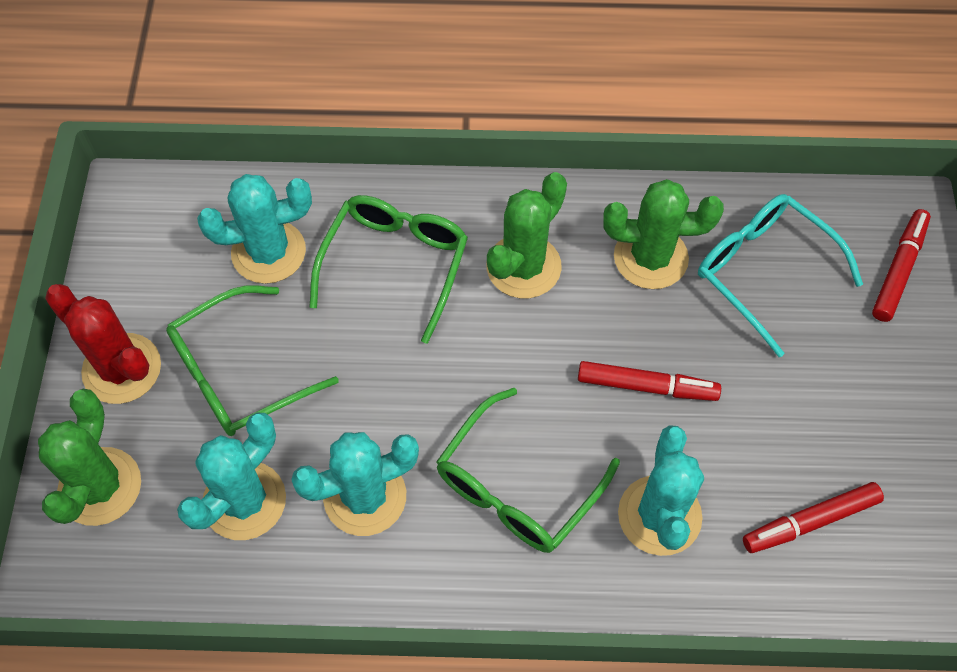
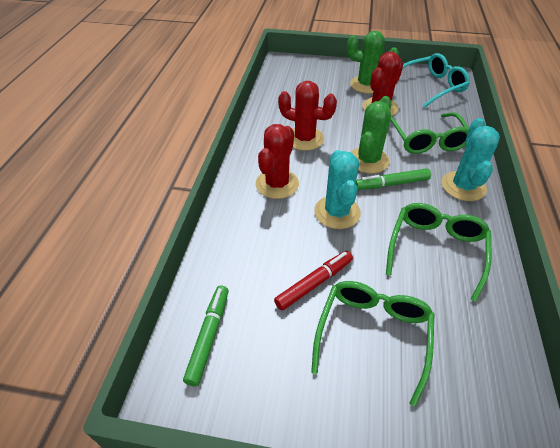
green cactus: 3 -> 2
green marker: 0 -> 2
red cactus: 1 -> 3
red marker: 3 -> 1
turquoise cactus: 4 -> 2

